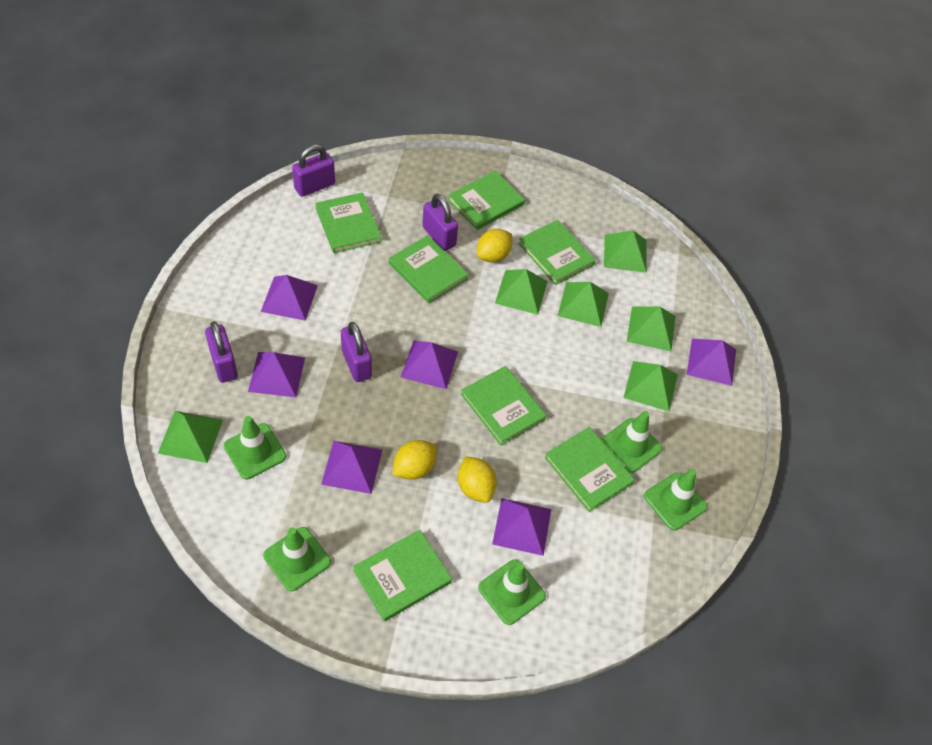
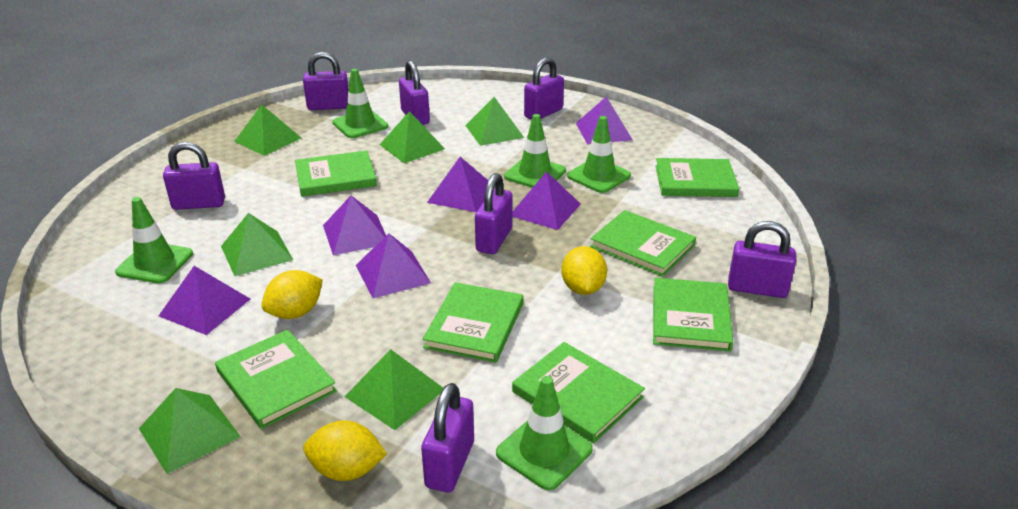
purple padlock: 4 -> 7

